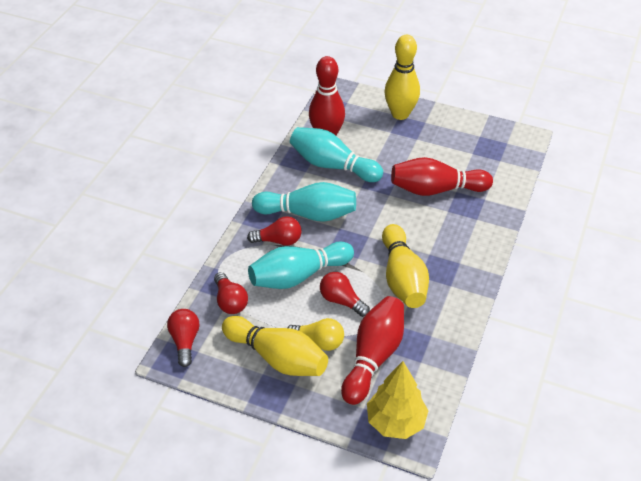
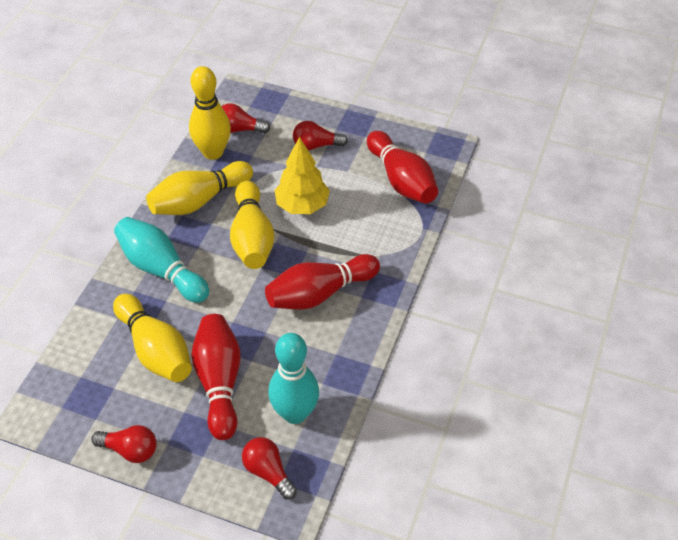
turquoise bowling pin: 3 -> 2
yellow bowling pin: 3 -> 4
yellow light bulb: 1 -> 0

